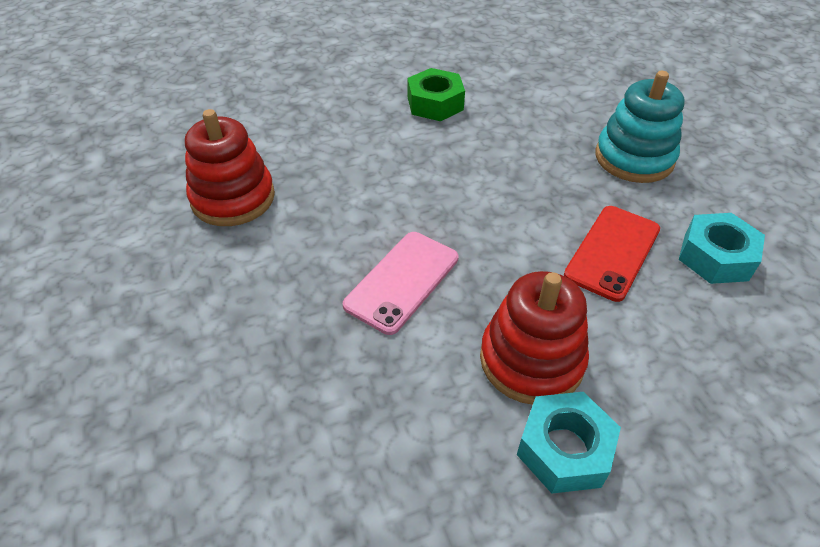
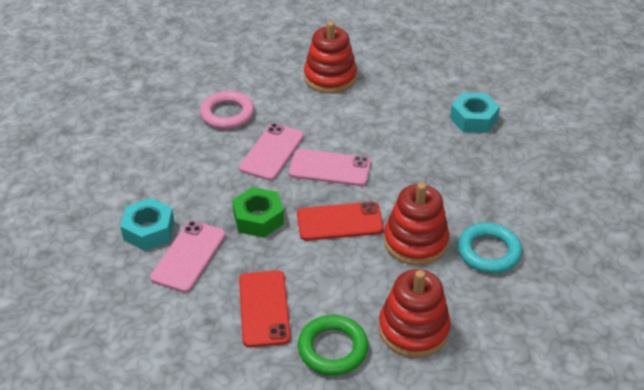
green ring: 0 -> 1
pink phone: 1 -> 3
pink ring: 0 -> 1
red phone: 1 -> 2
red stacking toy: 2 -> 3
turquoise ring: 0 -> 1
turquoise stacking toy: 1 -> 0

